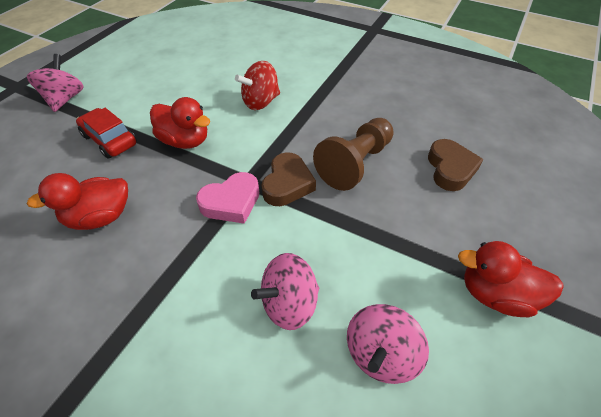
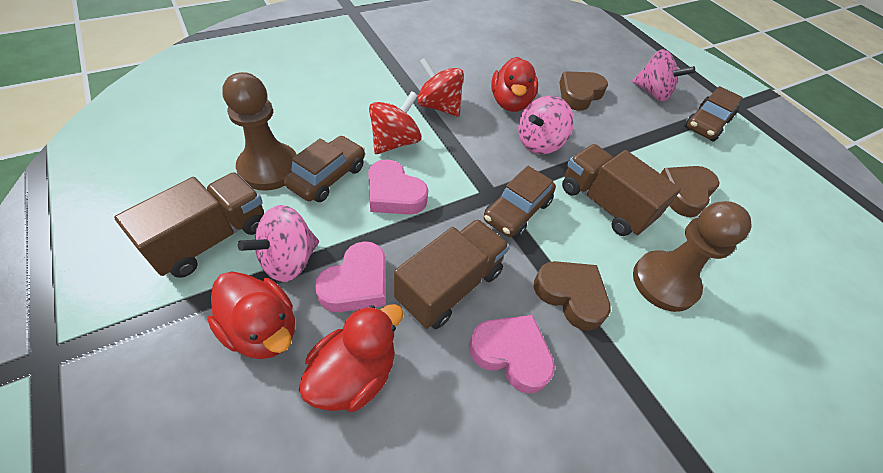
brown car: 0 -> 3
brown heart: 2 -> 3
brown pawn: 1 -> 2
brown truck: 0 -> 3
pink heart: 1 -> 3
red car: 1 -> 0
red spinning top: 1 -> 2

